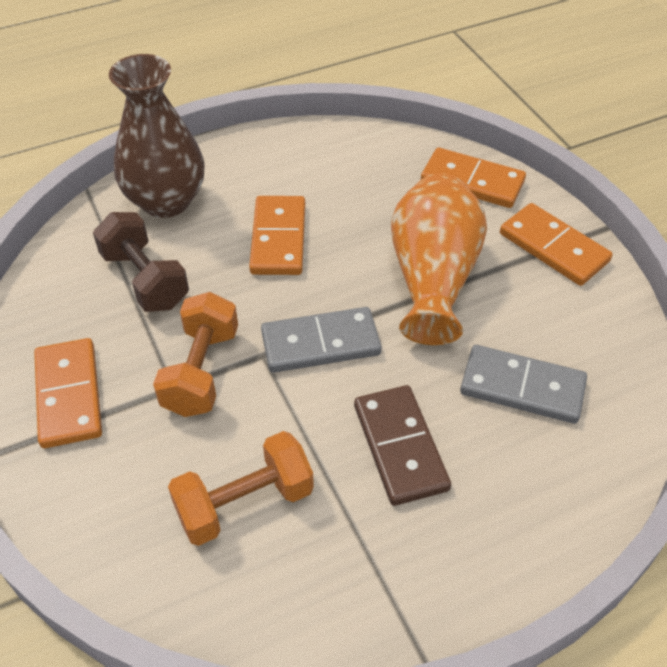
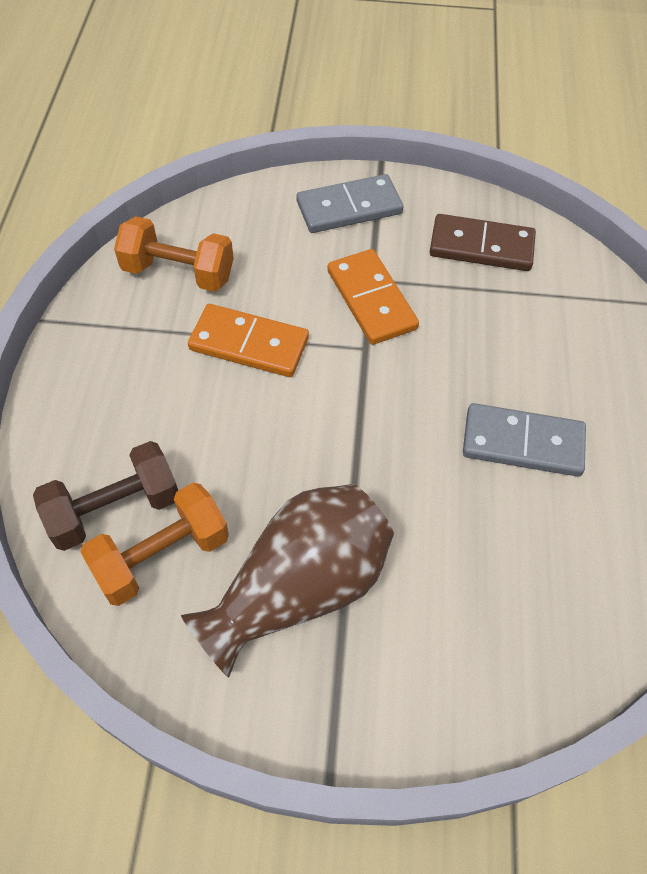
orange domino: 4 -> 2
orange vase: 1 -> 0

